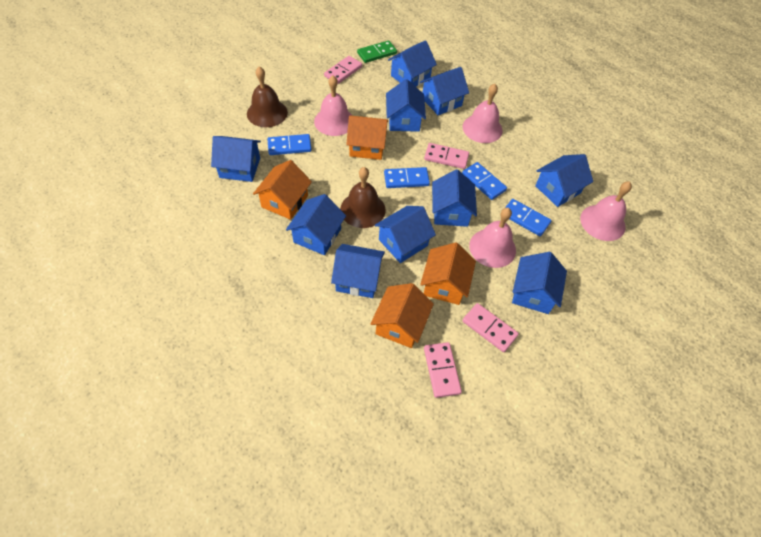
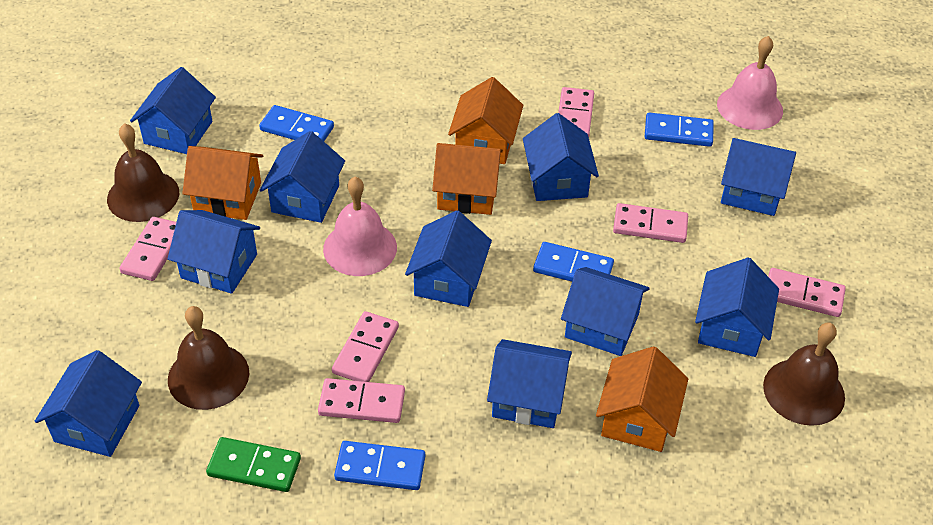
brown bell: 2 -> 3
pink bell: 4 -> 2
pink domino: 4 -> 6

